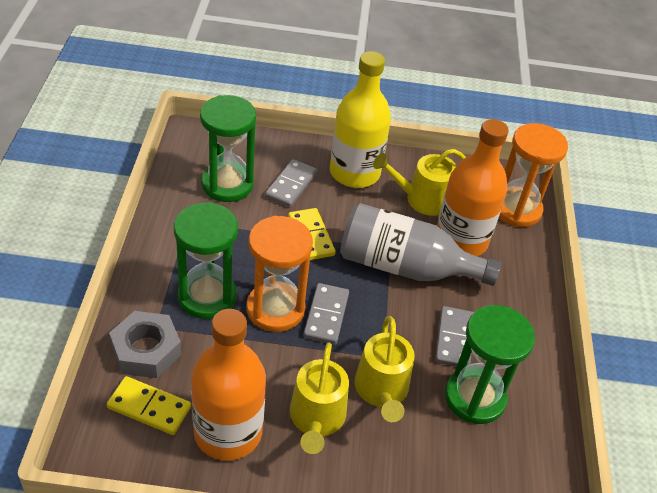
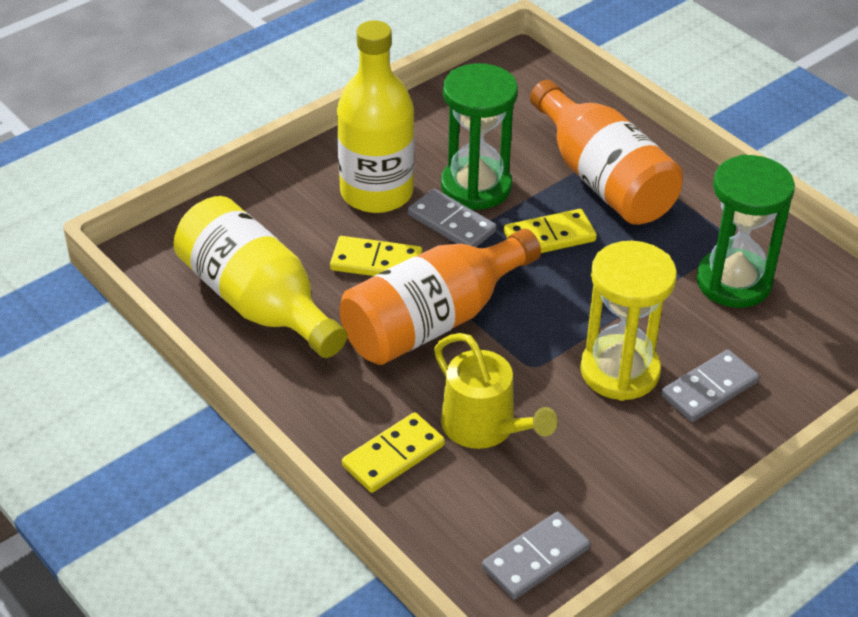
green hourglass: 3 -> 2
grey bottle: 1 -> 0
grey nut: 1 -> 0
orange hourglass: 2 -> 0
yellow bottle: 1 -> 2
yellow domino: 2 -> 3
yellow hourglass: 0 -> 1
yellow watering can: 3 -> 1

